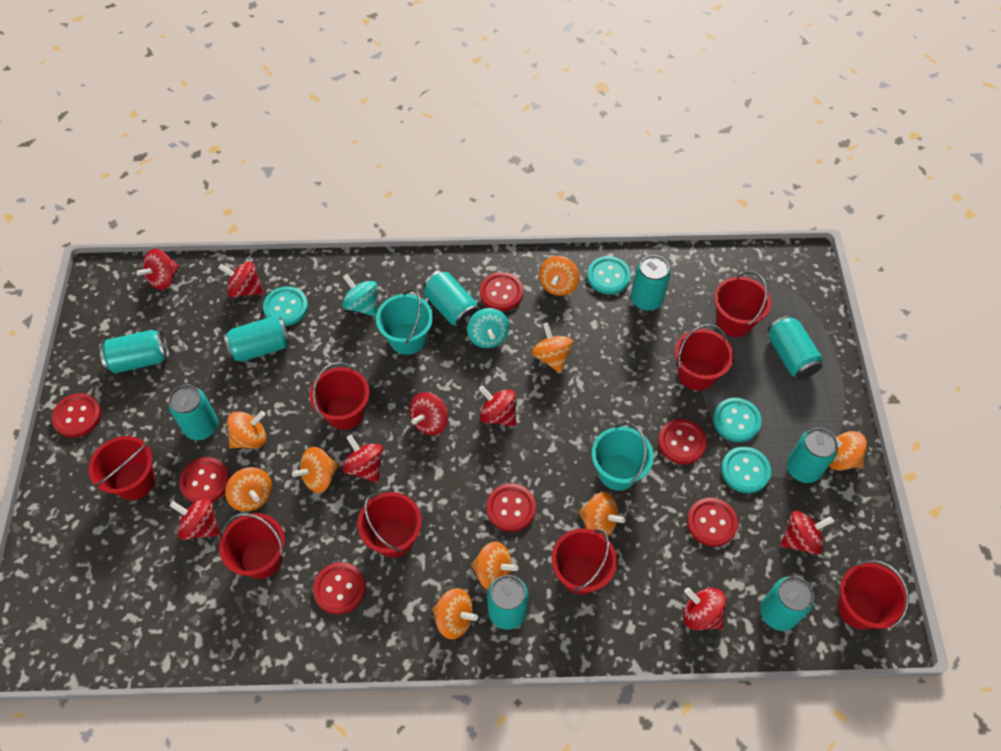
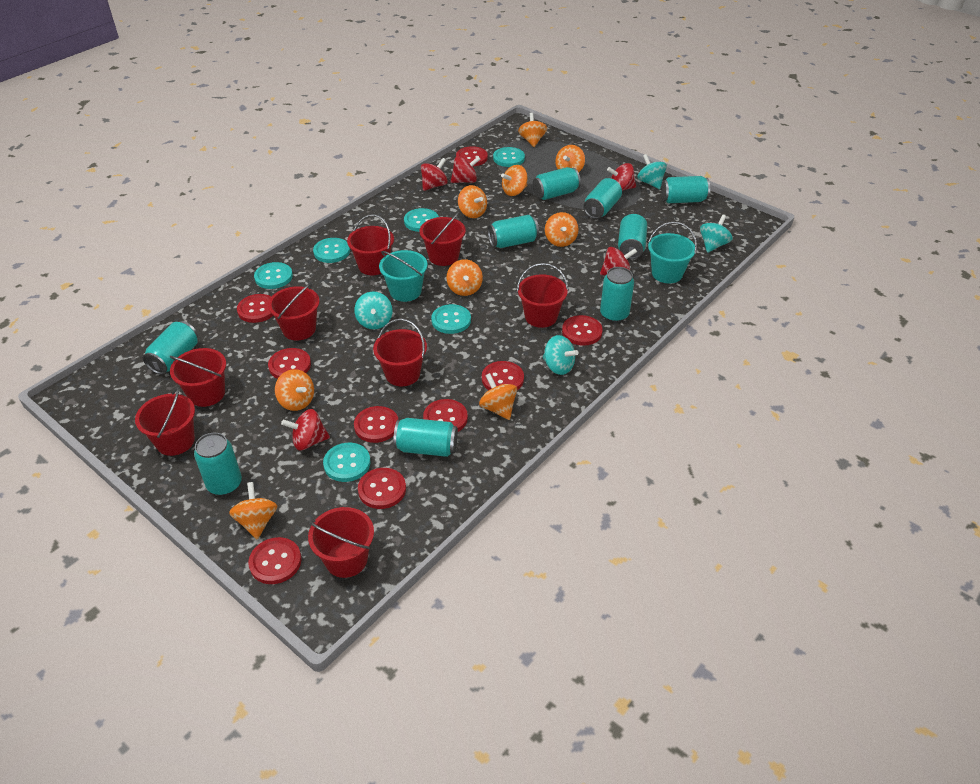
red button: 7 -> 9
red spinning top: 8 -> 5
turquoise button: 4 -> 6
turquoise spinning top: 2 -> 4

